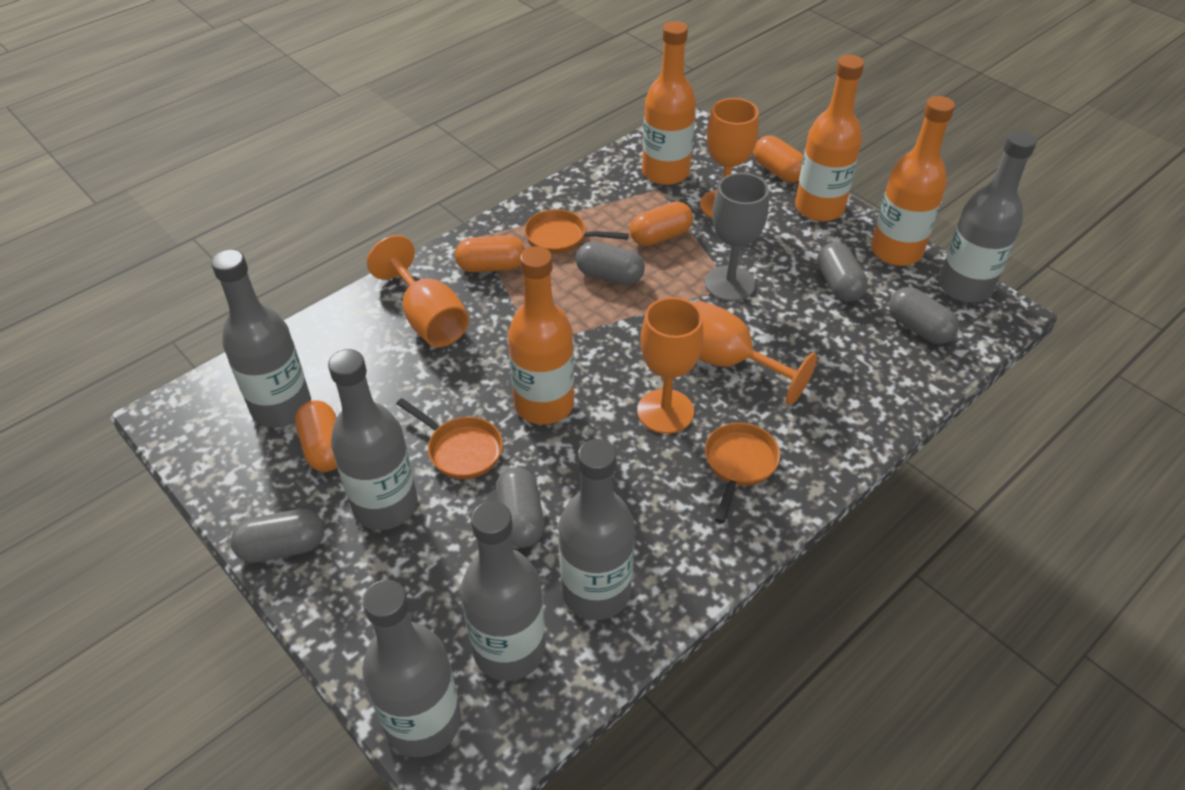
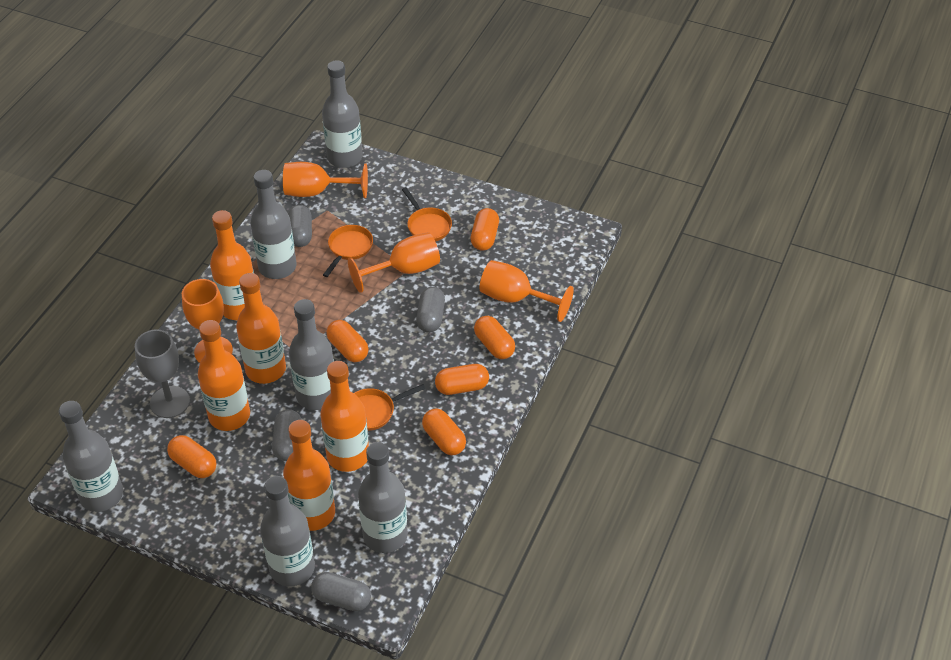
grey capsule: 5 -> 4
orange bottle: 4 -> 5
orange capsule: 4 -> 6

